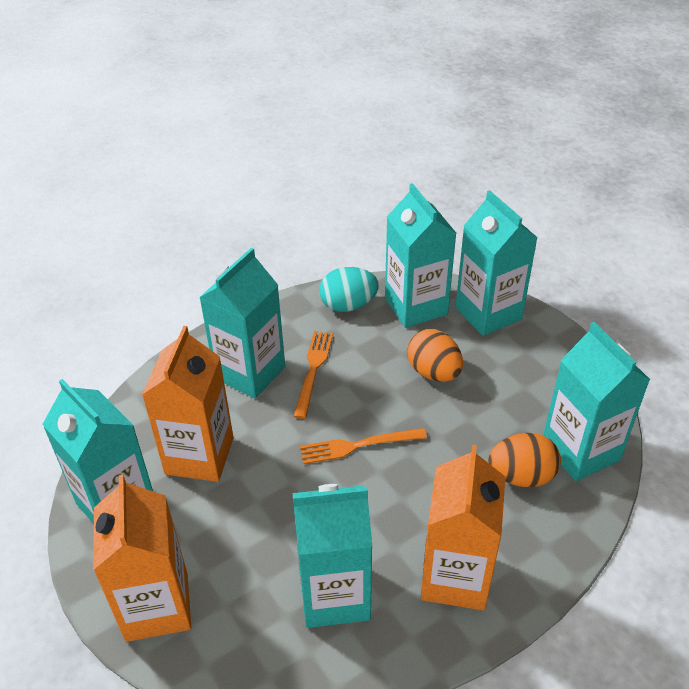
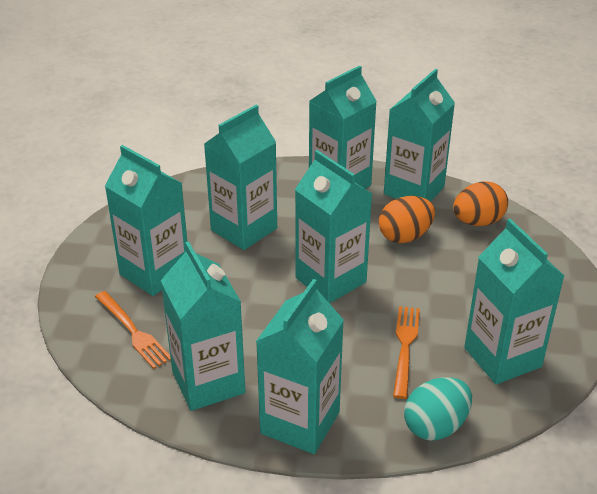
orange carton: 3 -> 0
turquoise carton: 6 -> 8

